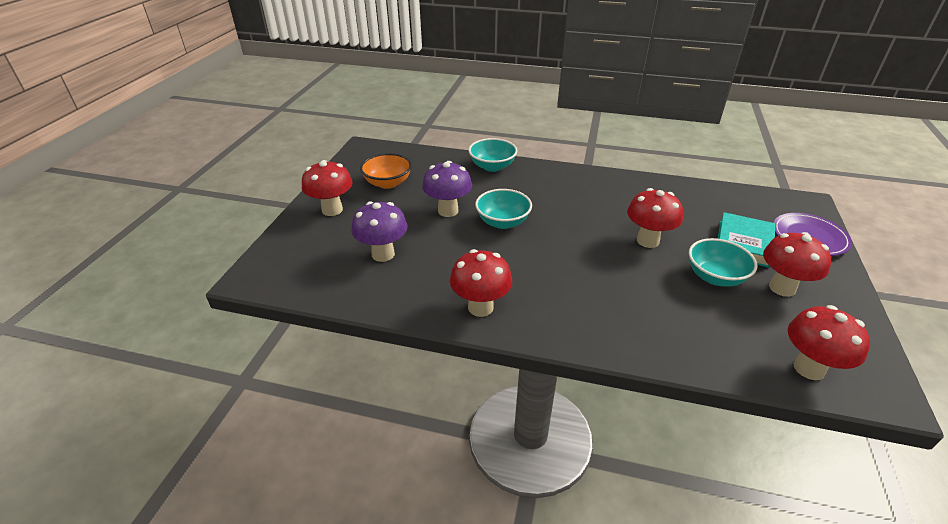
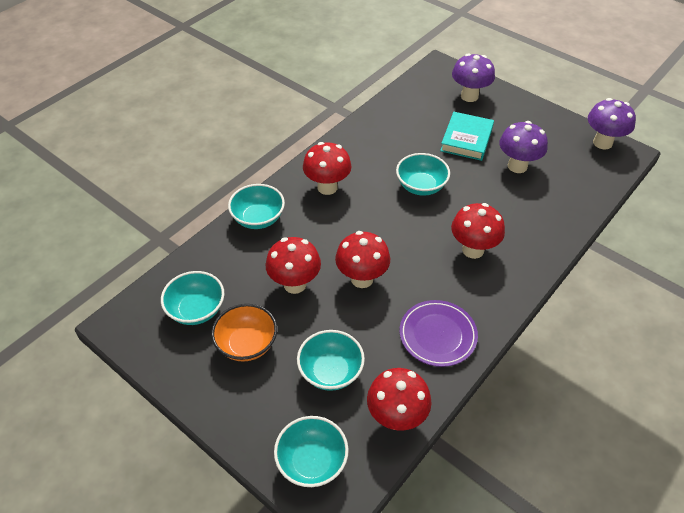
purple mushroom: 2 -> 3
turquoise bowl: 3 -> 5

